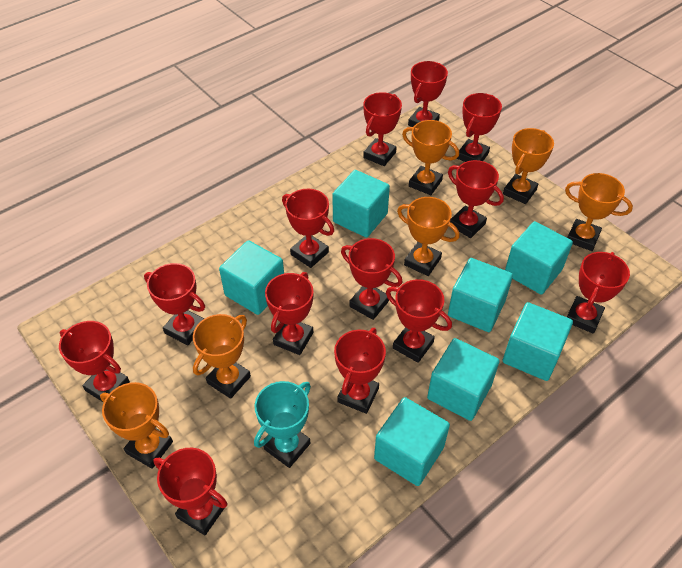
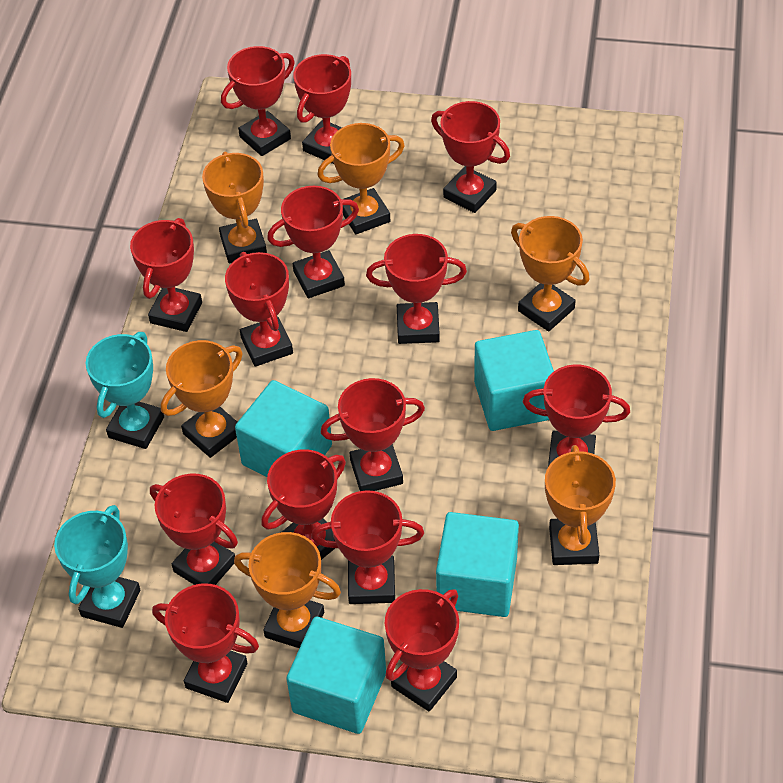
red trophy: 13 -> 14
turquoise cube: 7 -> 4
turquoise trophy: 1 -> 2

